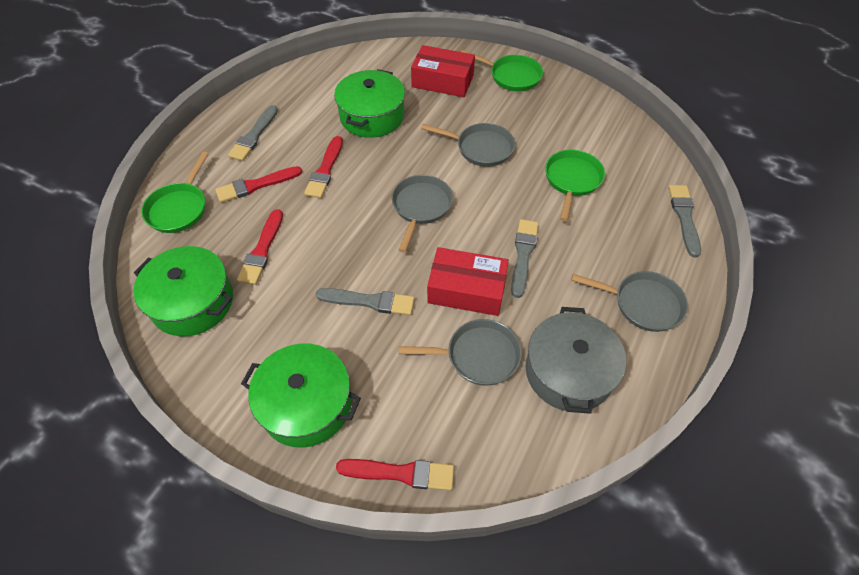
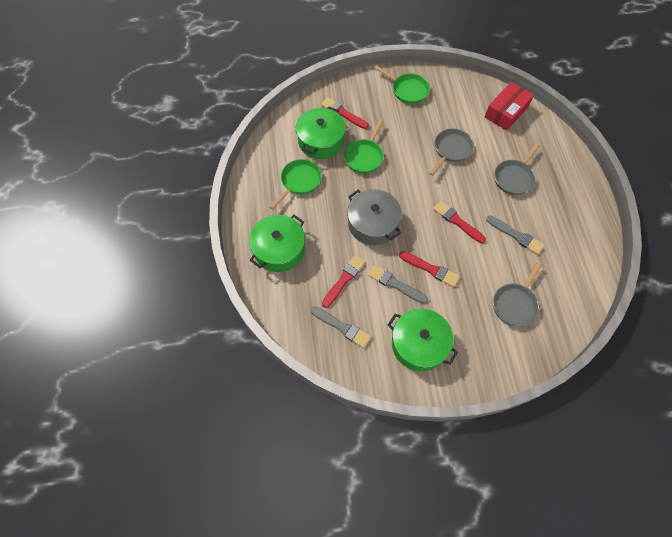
grey brush: 4 -> 3
grey pan: 4 -> 3
red box: 2 -> 1

